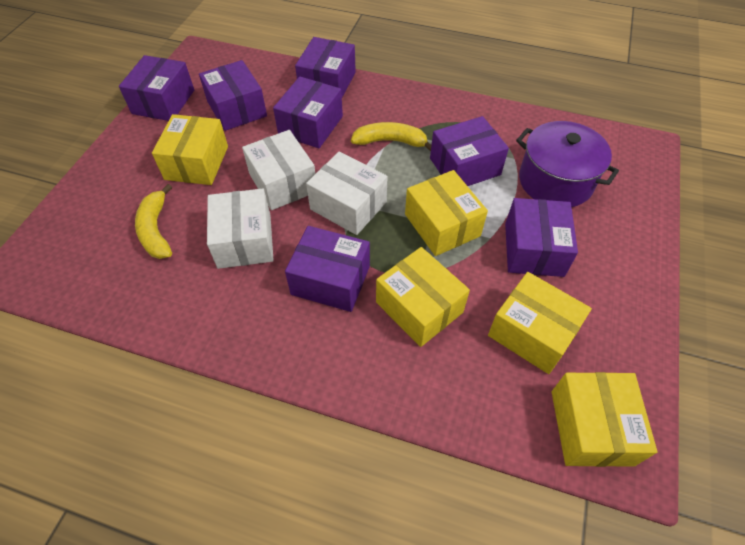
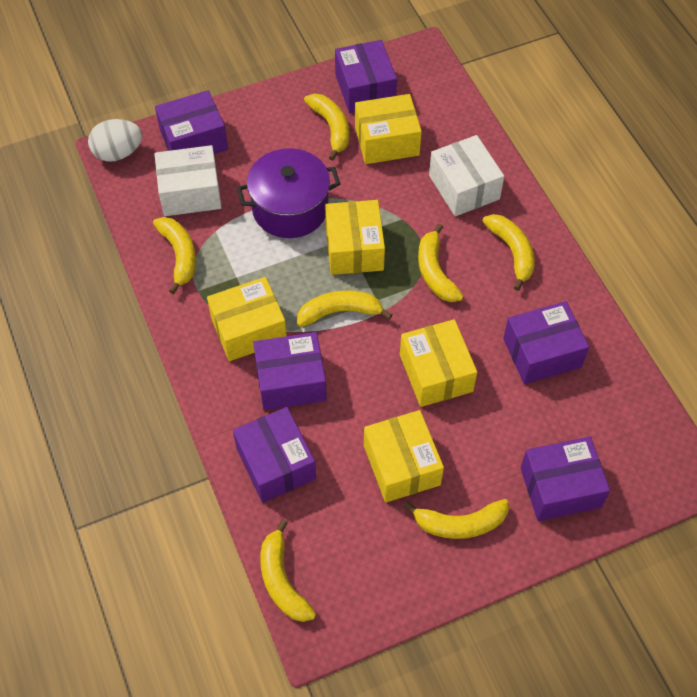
purple box: 7 -> 6
white box: 3 -> 2
white egg: 0 -> 1
yellow banana: 2 -> 7

